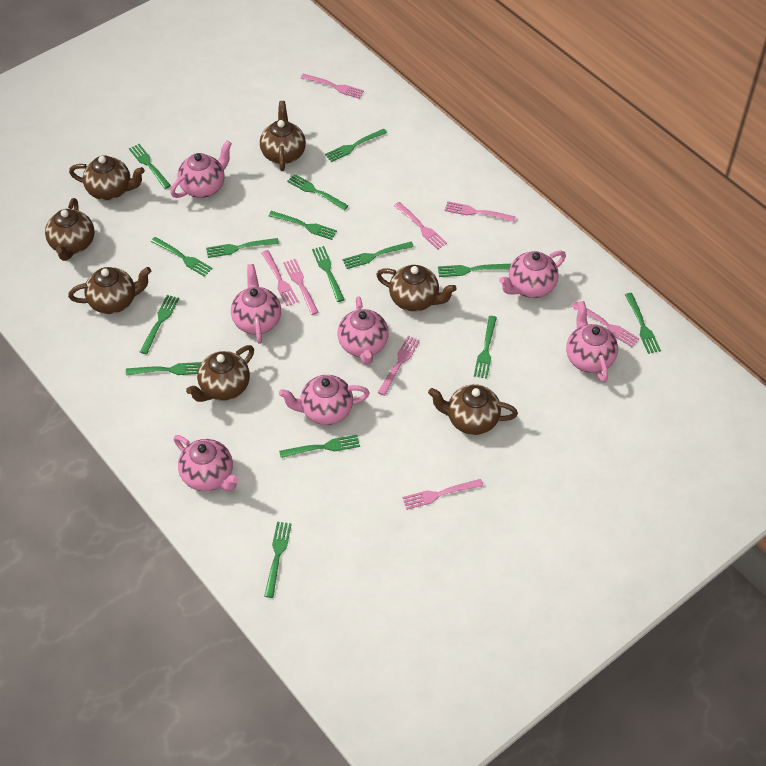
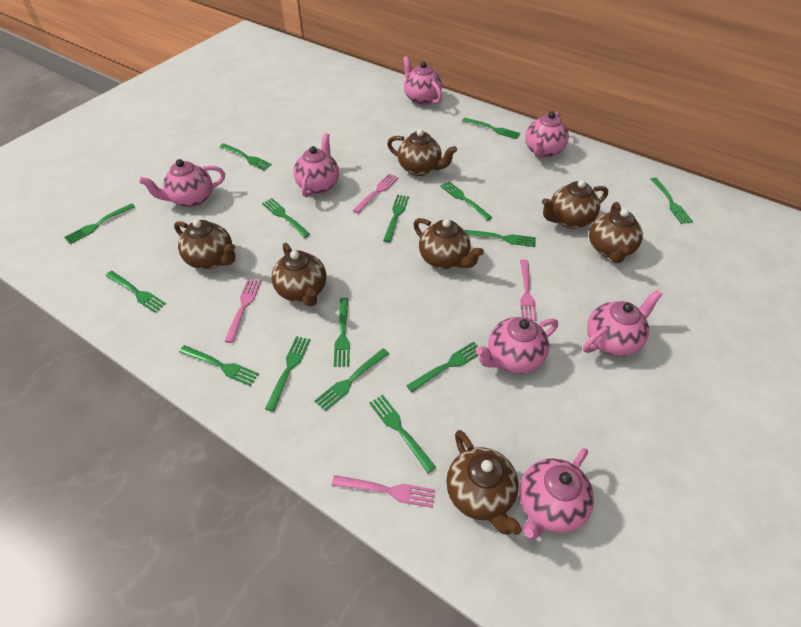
pink fork: 8 -> 4

